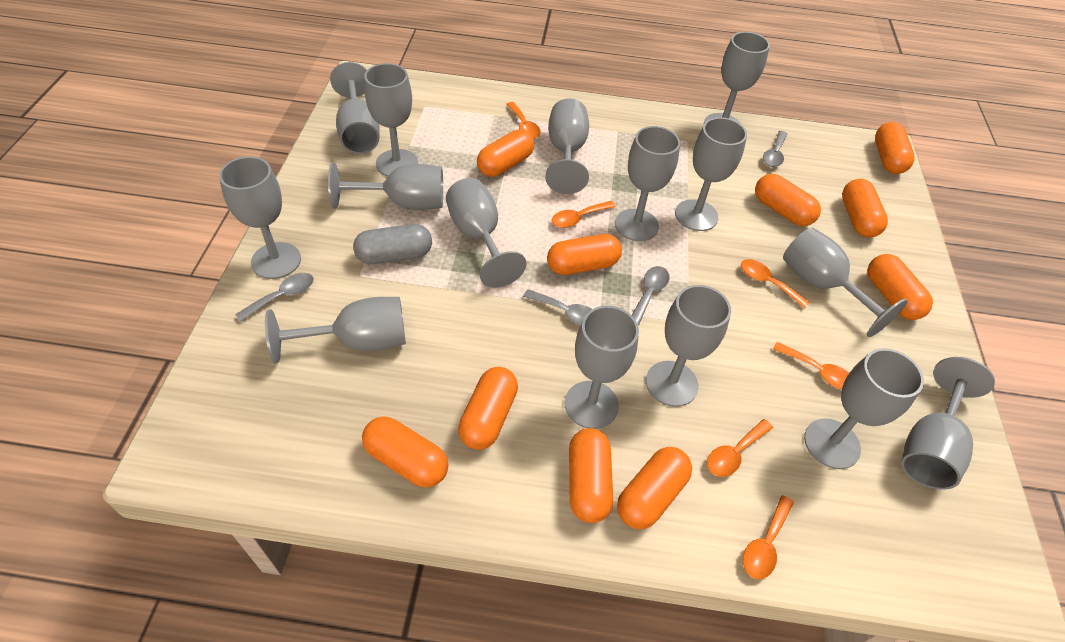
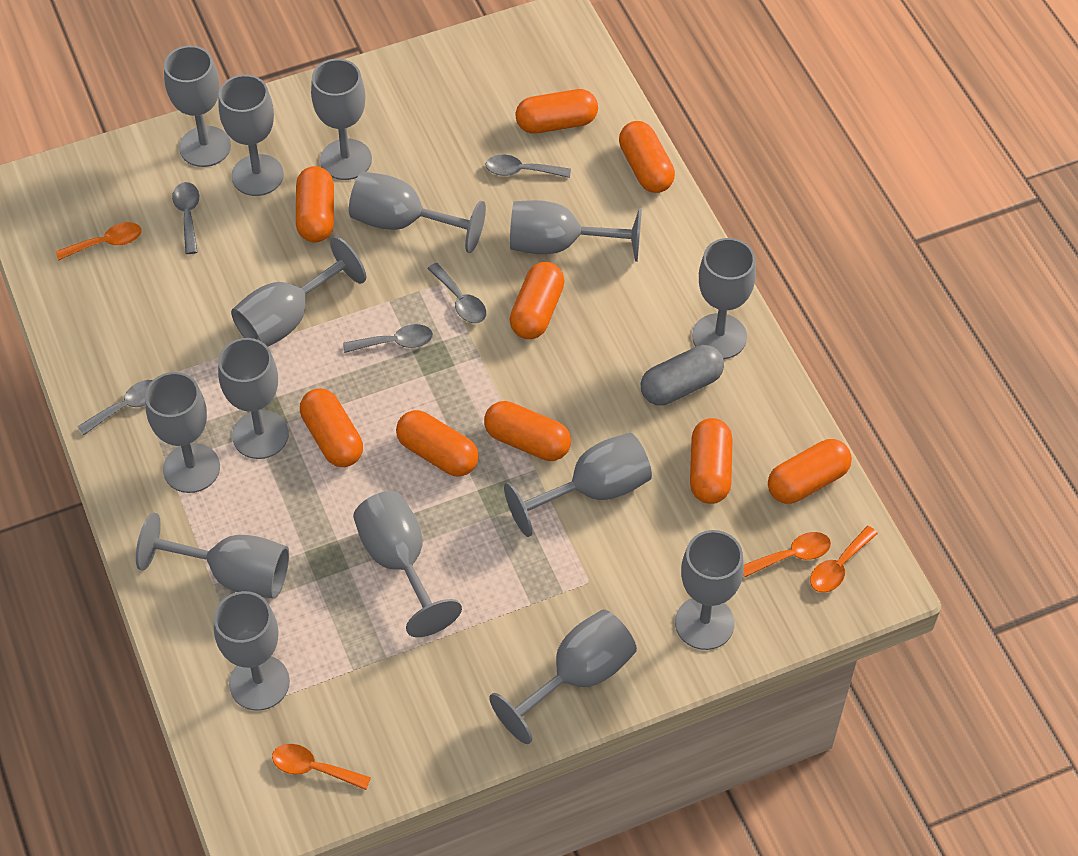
grey spoon: 4 -> 5
orange capsule: 10 -> 9
orange spoon: 6 -> 4

